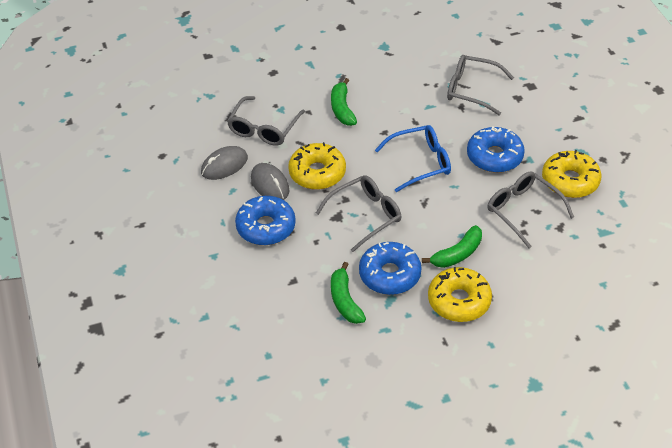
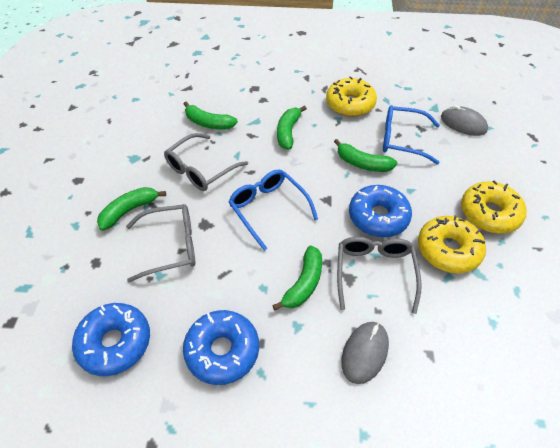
blue glasses: 1 -> 2
green banana: 3 -> 5
grey glasses: 4 -> 3

